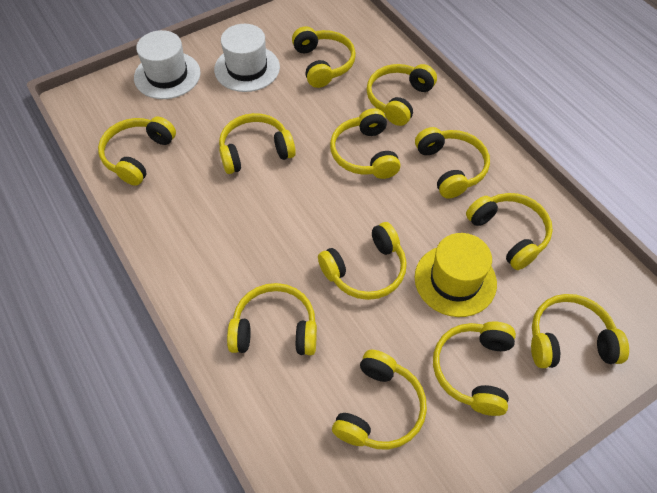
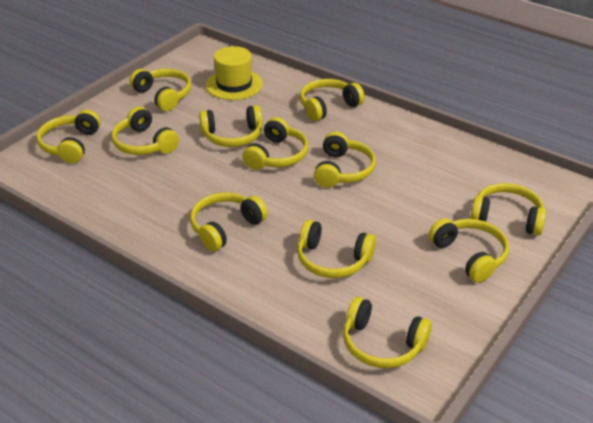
white hat: 2 -> 0

